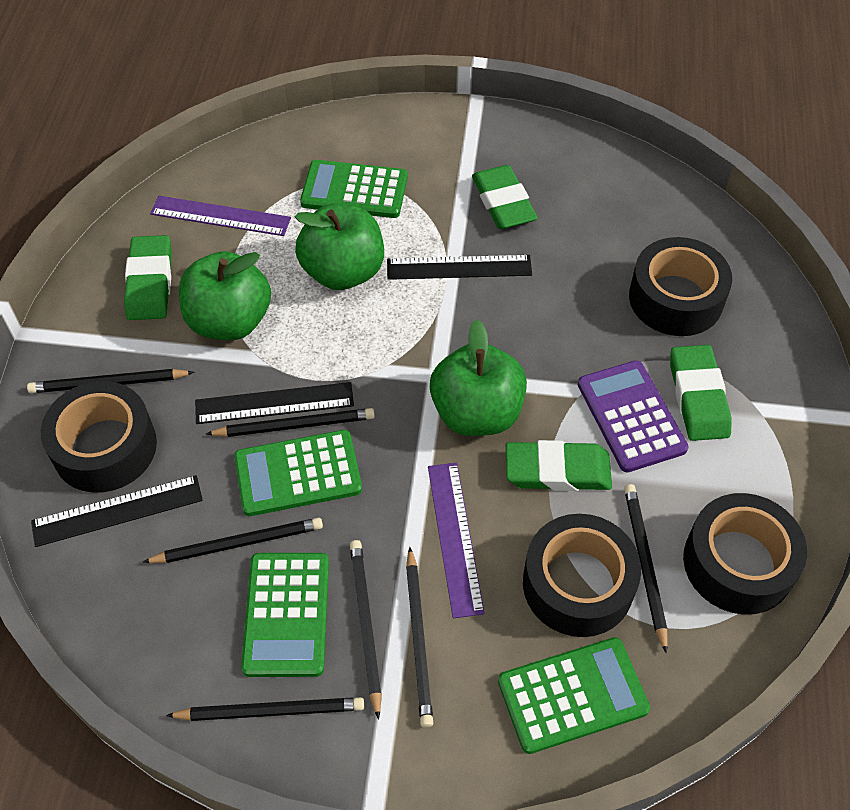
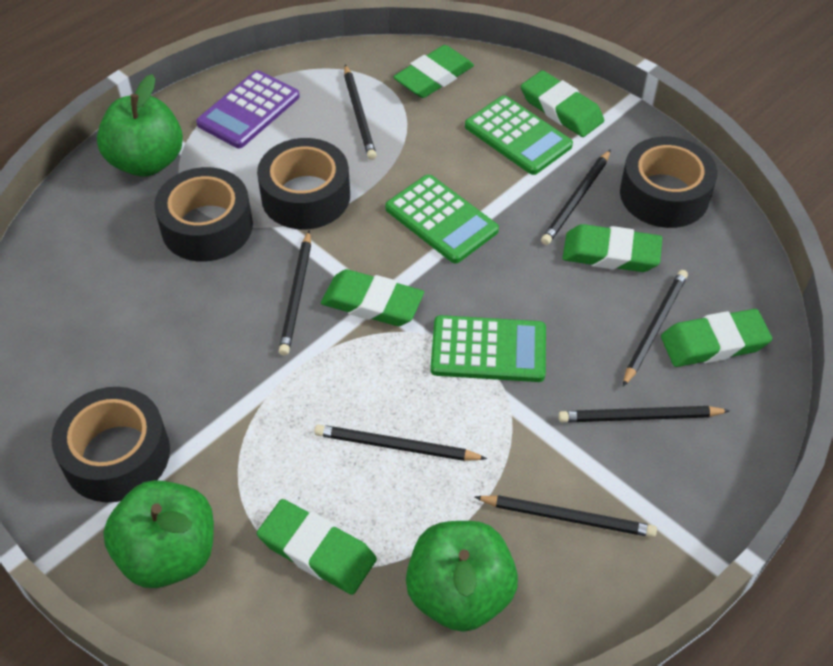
black ruler: 3 -> 0
green calculator: 4 -> 3
green eraser: 4 -> 6
purple ruler: 2 -> 0

